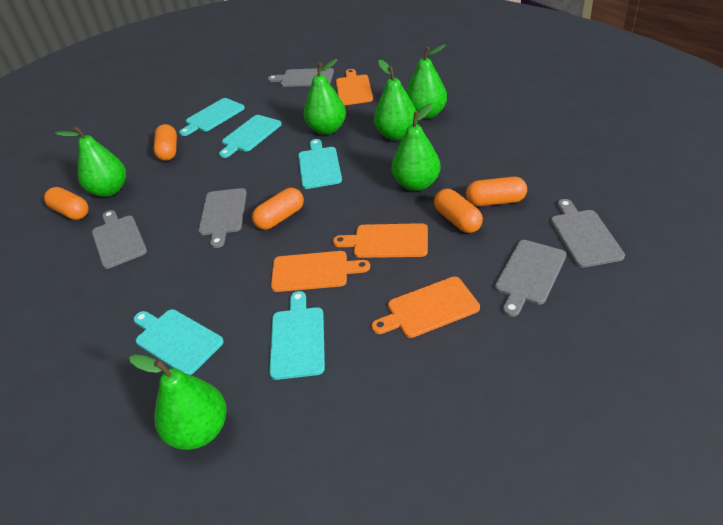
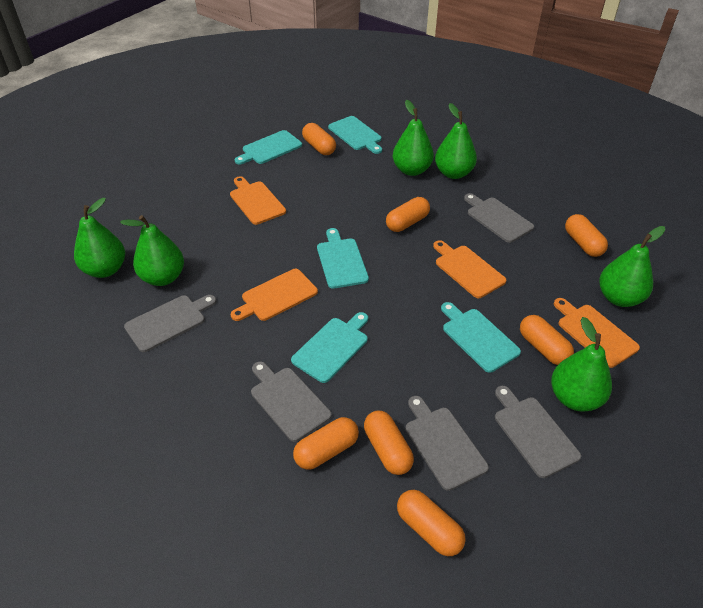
orange capsule: 5 -> 7

